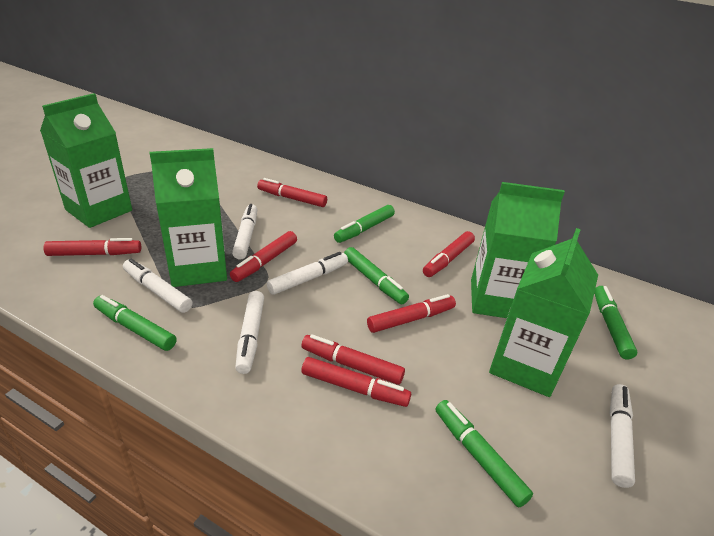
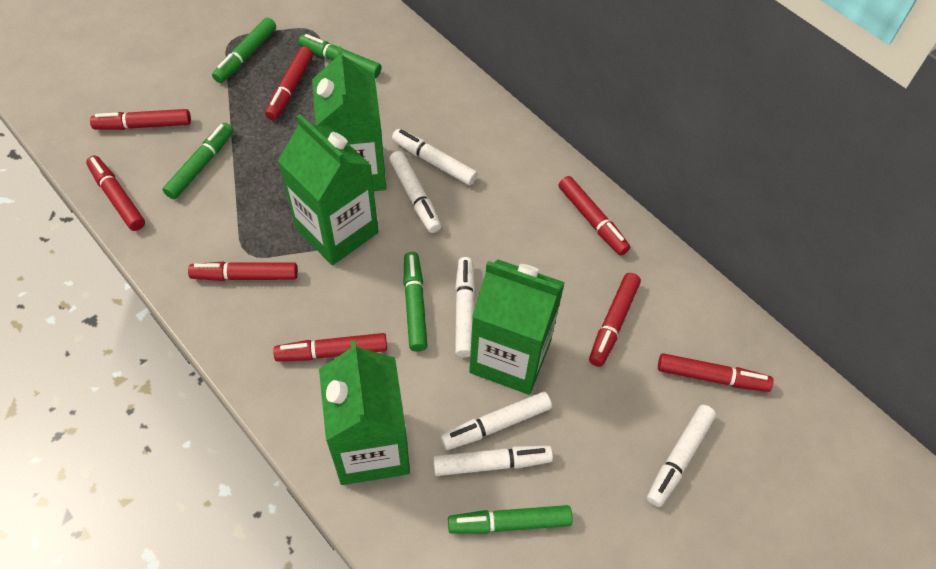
red marker: 7 -> 8
white marker: 5 -> 6

